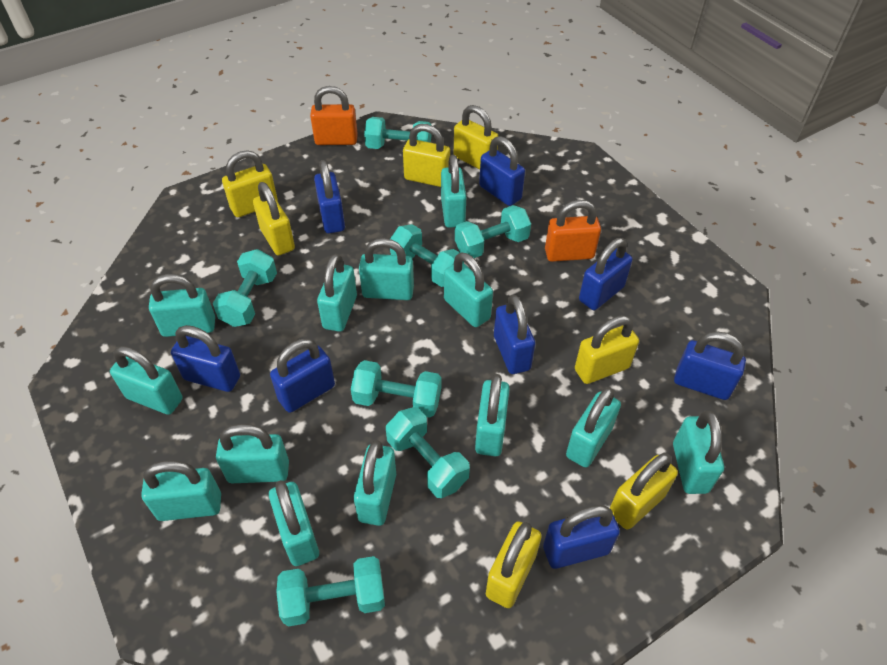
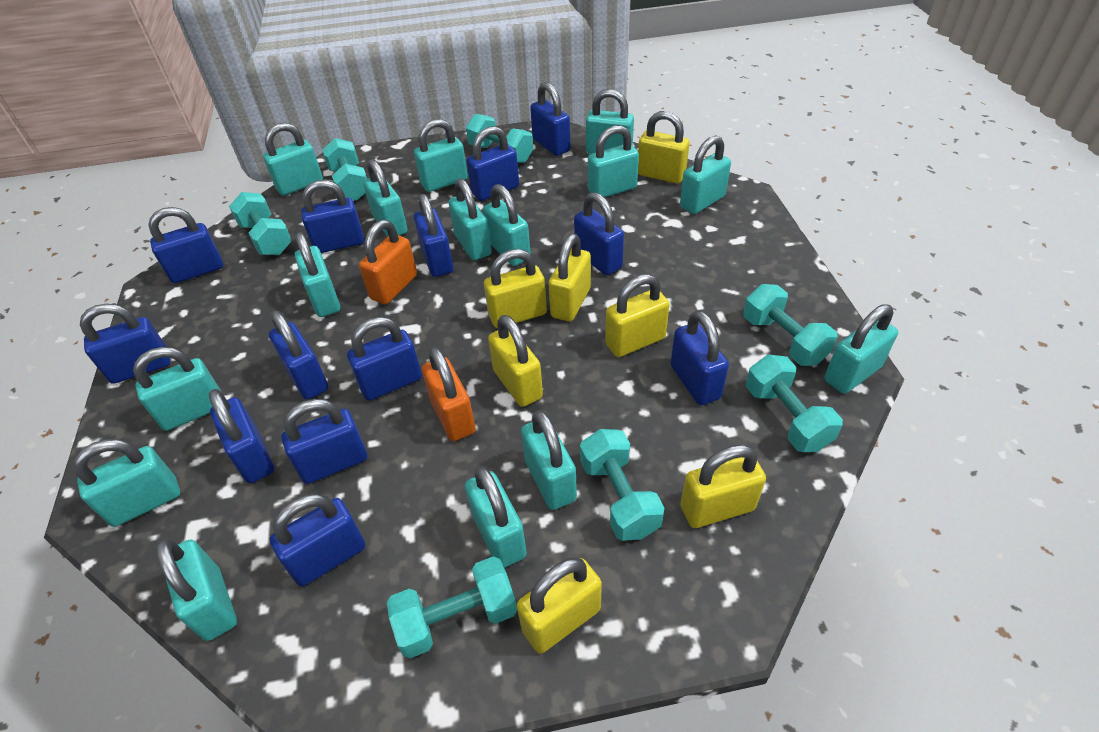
blue padlock: 8 -> 13
turquoise padlock: 13 -> 15

